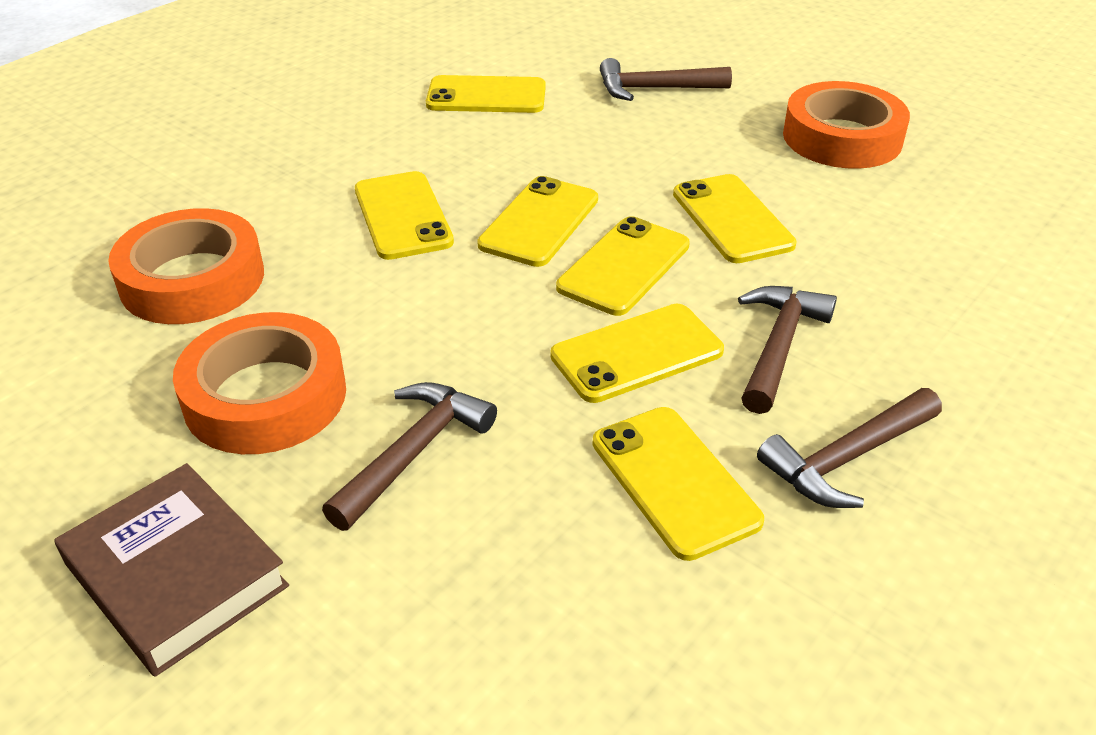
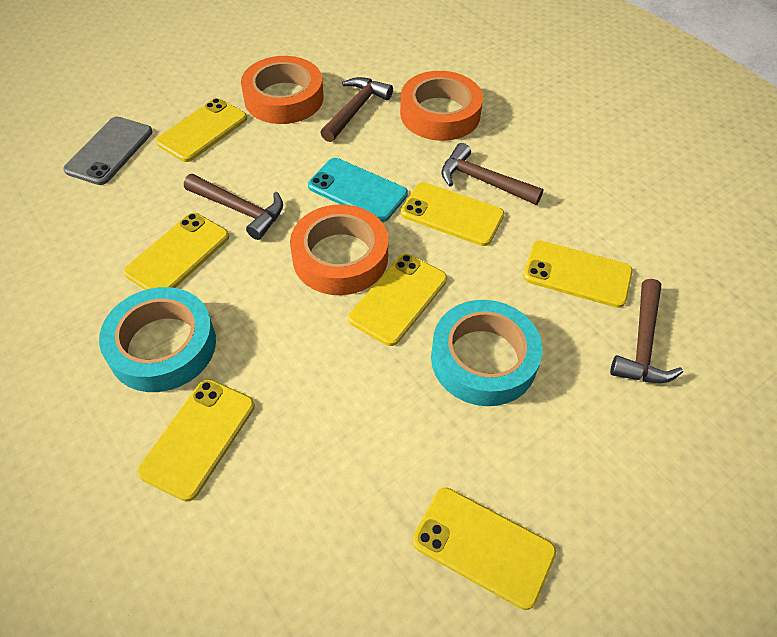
brown book: 1 -> 0
grey phone: 0 -> 1
turquoise phone: 0 -> 1
turquoise tape: 0 -> 2

